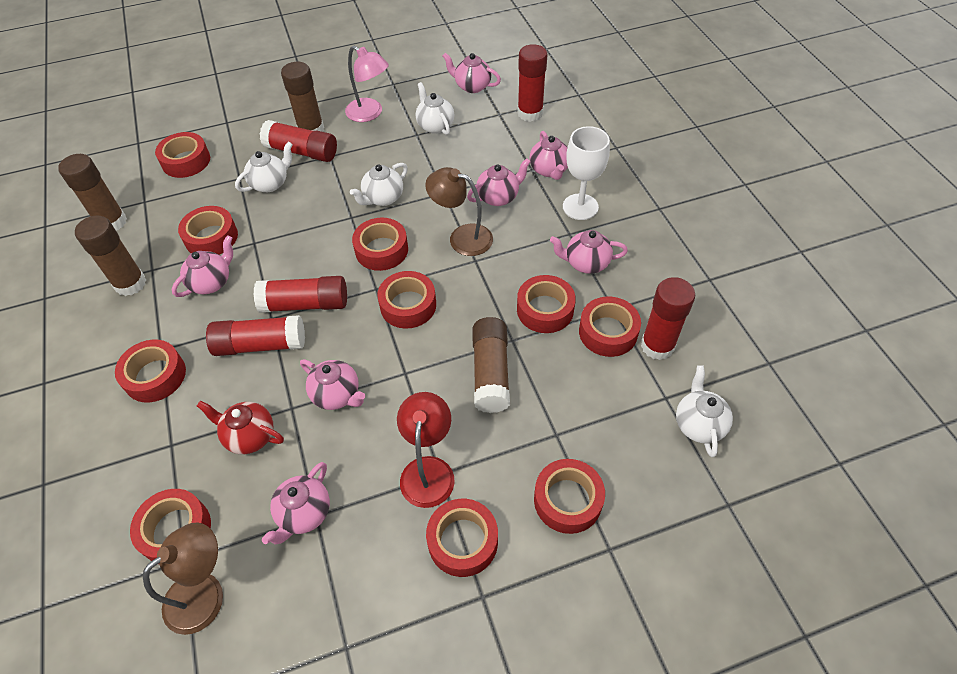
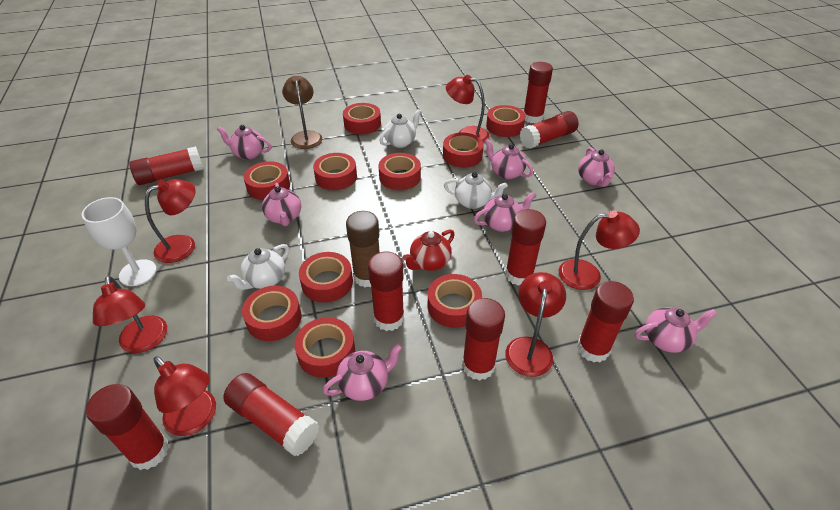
brown glue stick: 4 -> 1
brown lamp: 2 -> 1
pink lamp: 1 -> 0
red glue stick: 5 -> 9
red lamp: 1 -> 6
white teapot: 4 -> 3

